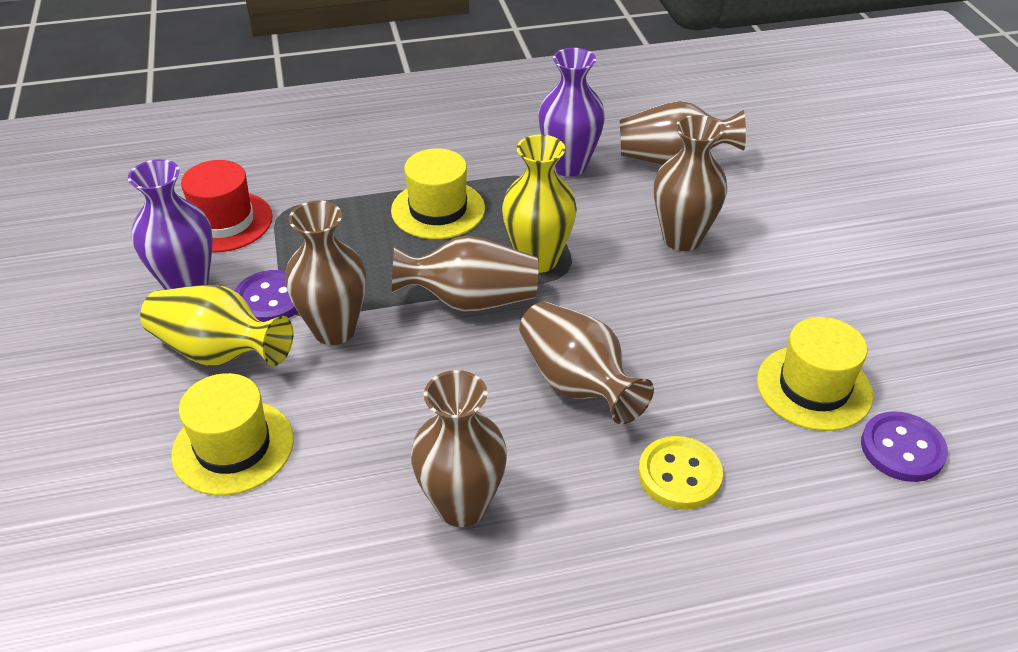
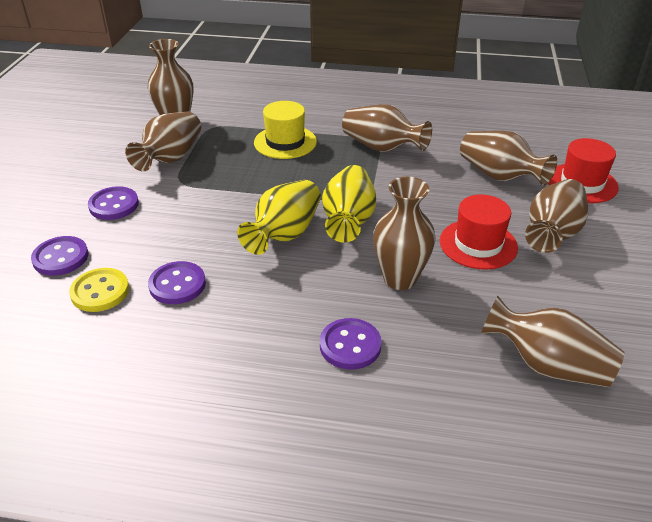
brown vase: 6 -> 7
purple button: 2 -> 4
purple vase: 2 -> 0
red hat: 1 -> 2
yellow hat: 3 -> 1

